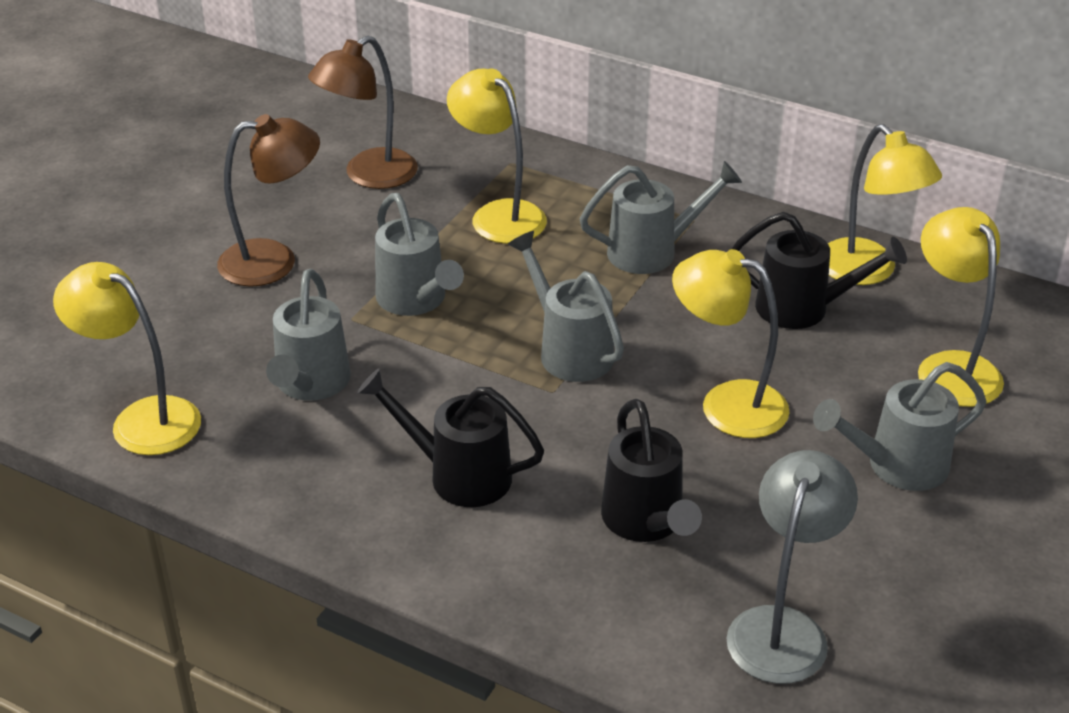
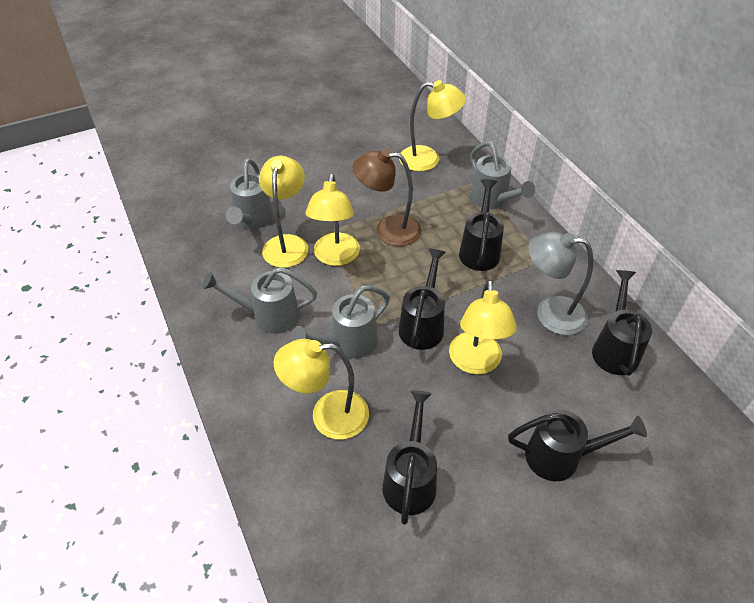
black watering can: 3 -> 5
brown lamp: 2 -> 1
grey watering can: 5 -> 4

